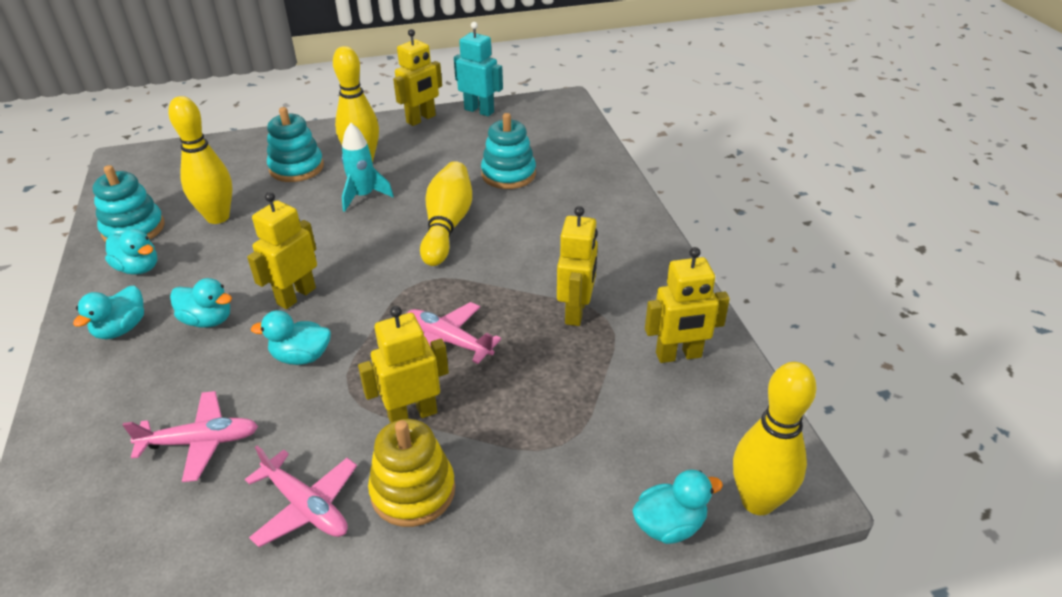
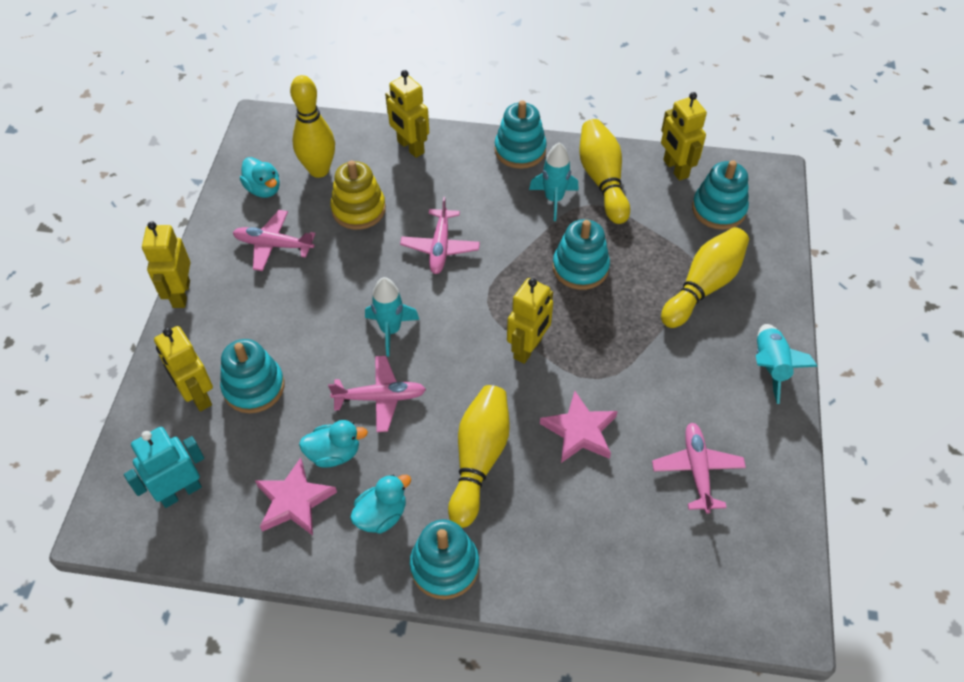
pink plane: 3 -> 4
pink star: 0 -> 2
turquoise duck: 5 -> 3
turquoise rocket: 1 -> 3
turquoise stacking toy: 3 -> 5

